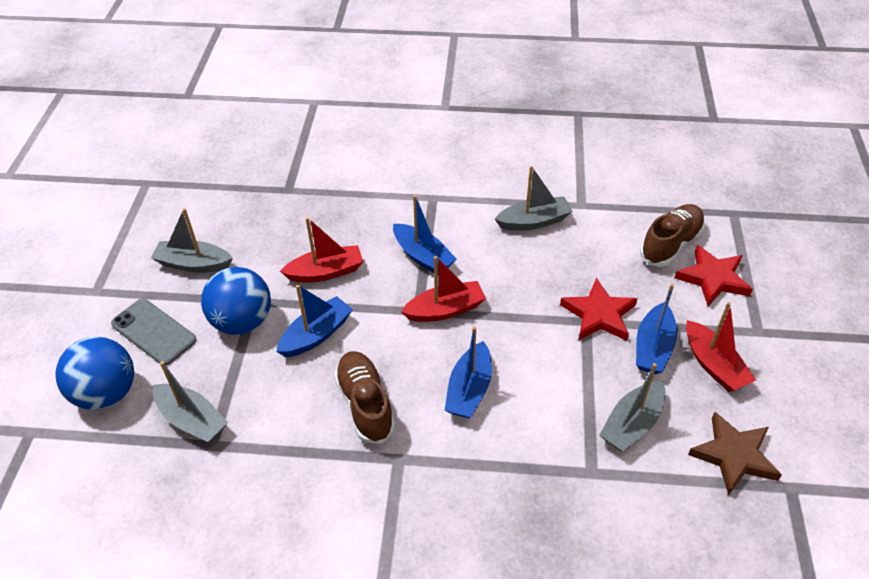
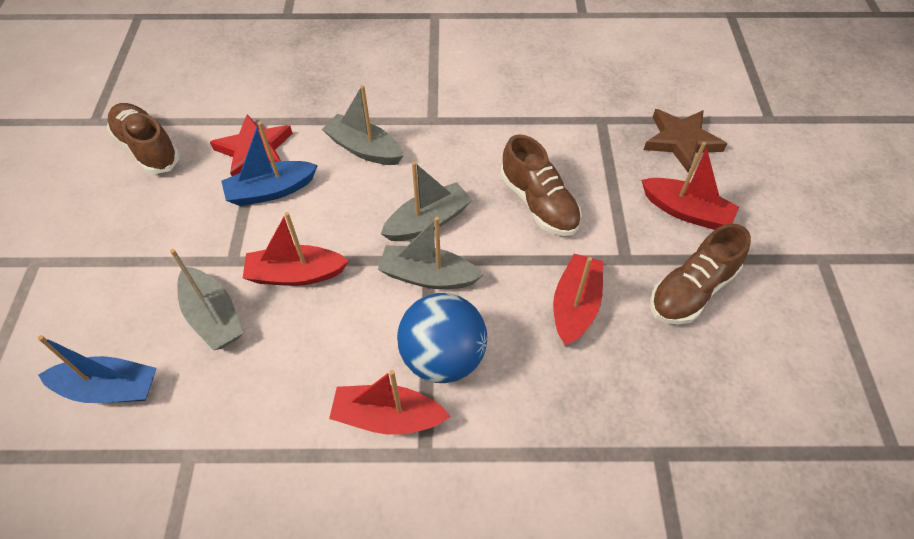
blue ball: 2 -> 1
blue boat: 4 -> 2
brown shoe: 2 -> 3
grey phone: 1 -> 0
red boat: 3 -> 4
red star: 2 -> 1

